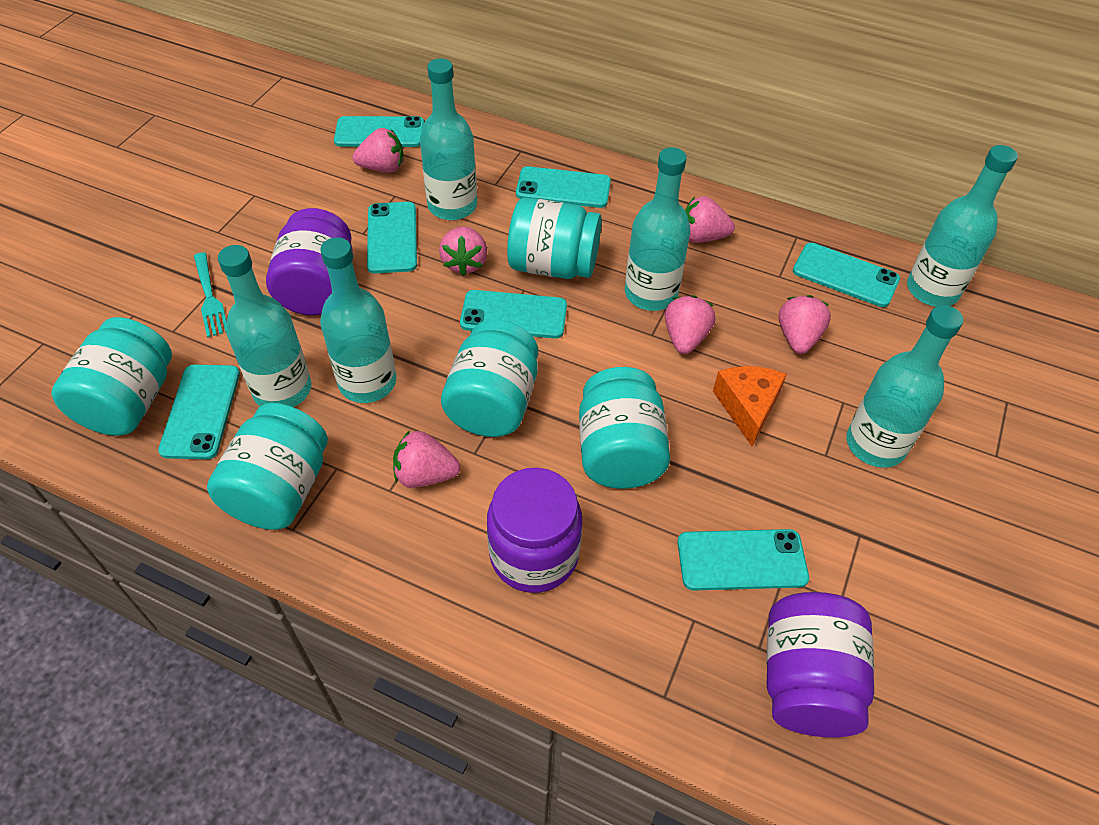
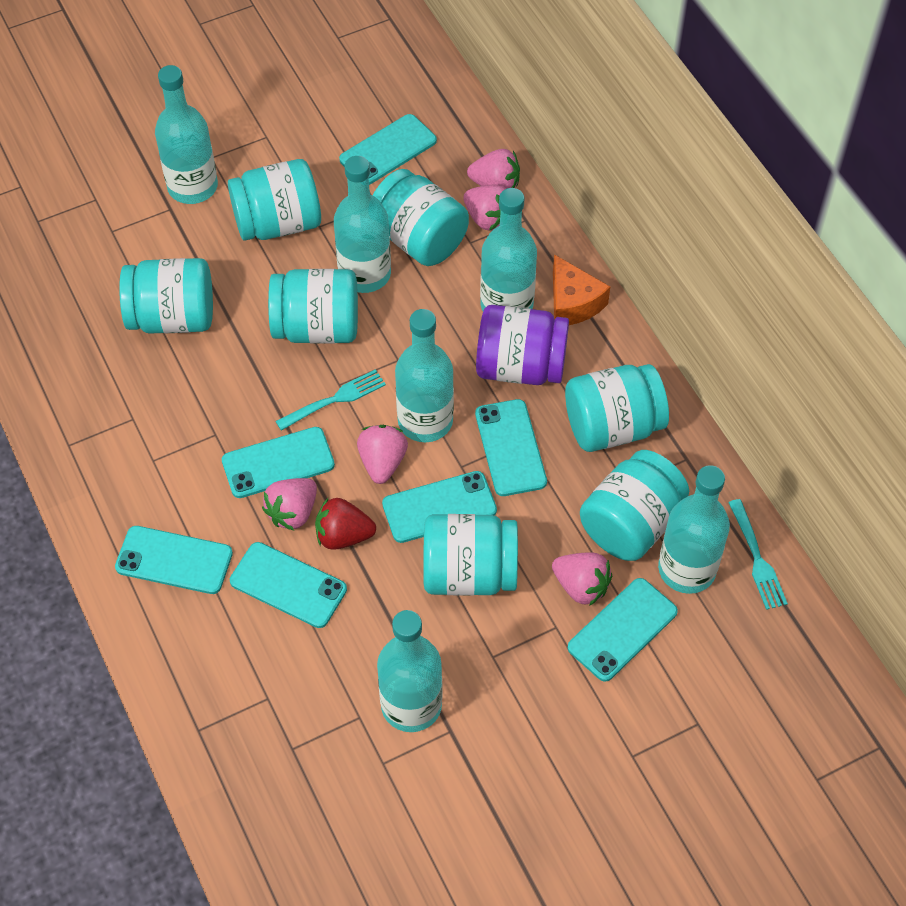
pink strawberry: 6 -> 5
purple jar: 3 -> 1
red strawberry: 0 -> 1
turquoise fork: 1 -> 2
turquoise jar: 5 -> 7

